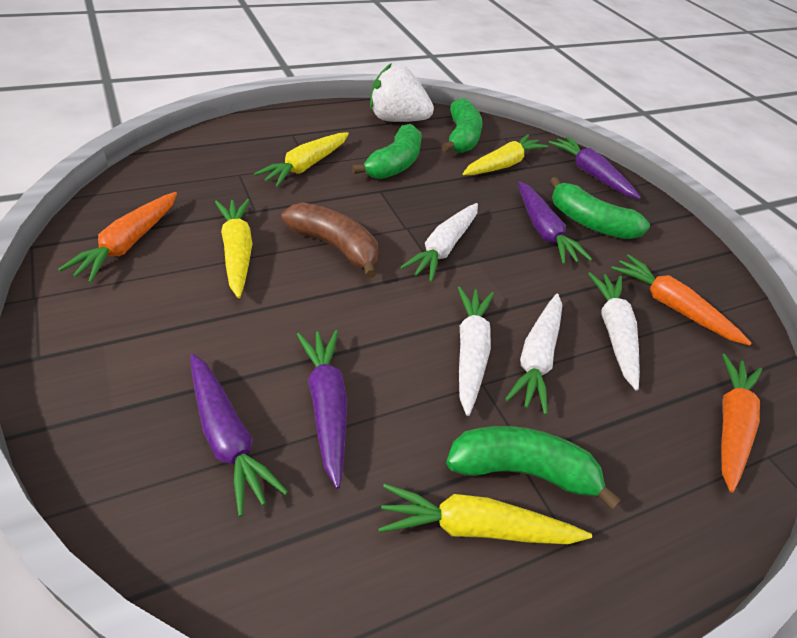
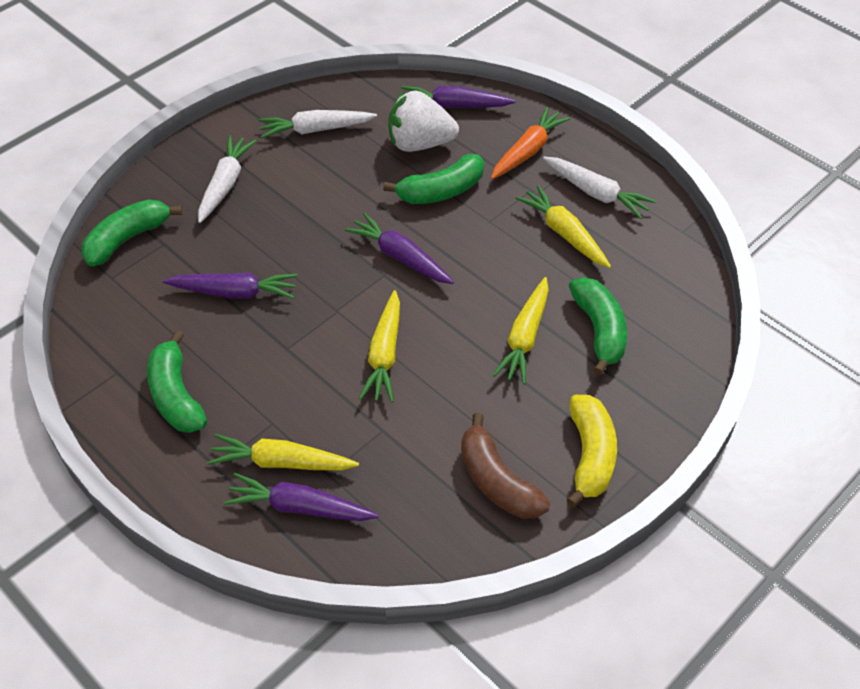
orange carrot: 3 -> 1
white carrot: 4 -> 3
yellow banana: 0 -> 1

